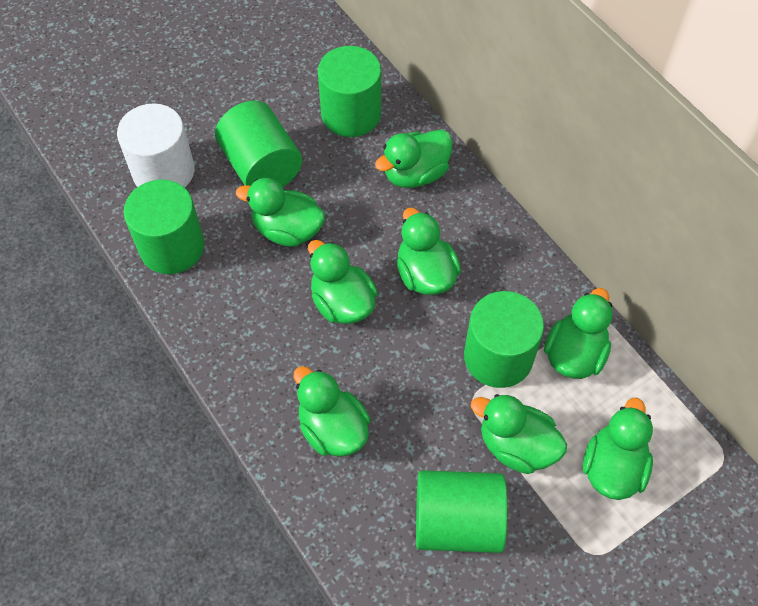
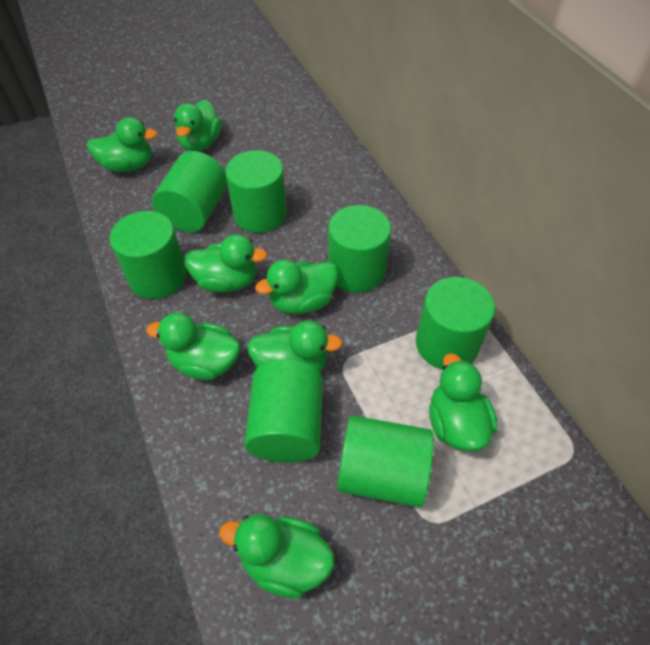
green cylinder: 5 -> 7
white cylinder: 1 -> 0

